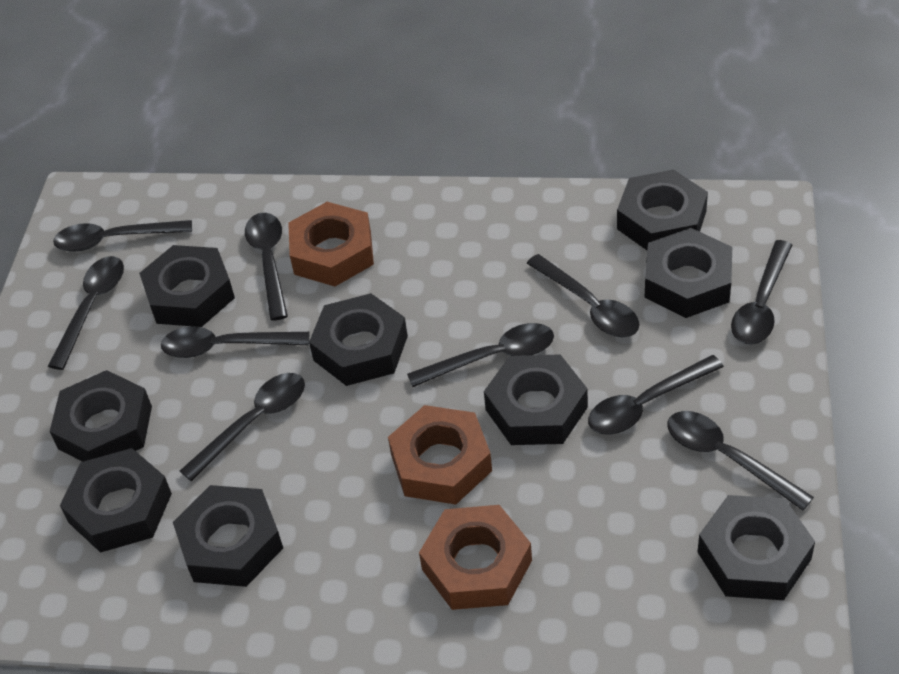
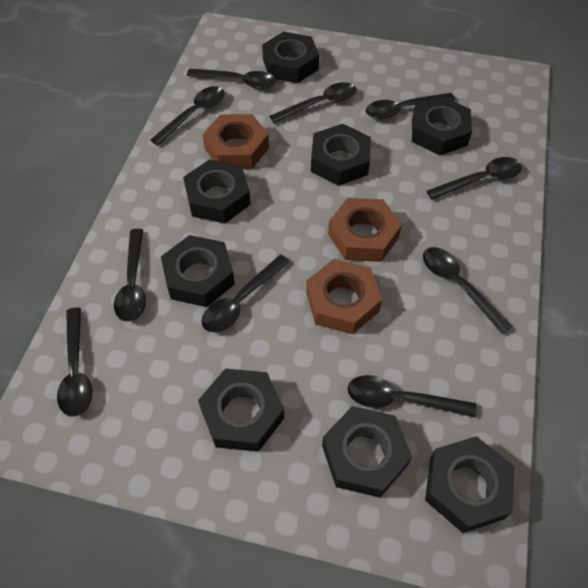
black nut: 9 -> 8

